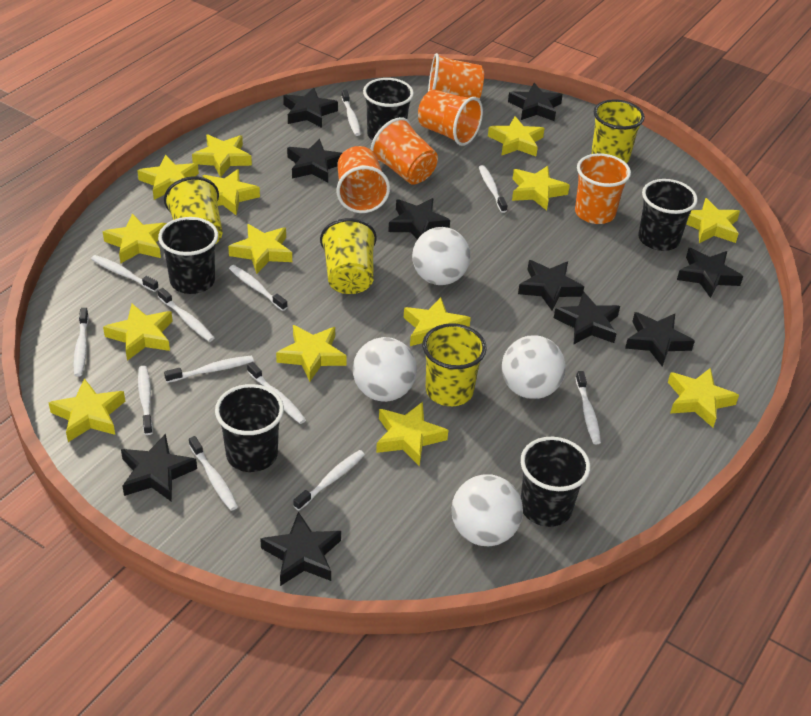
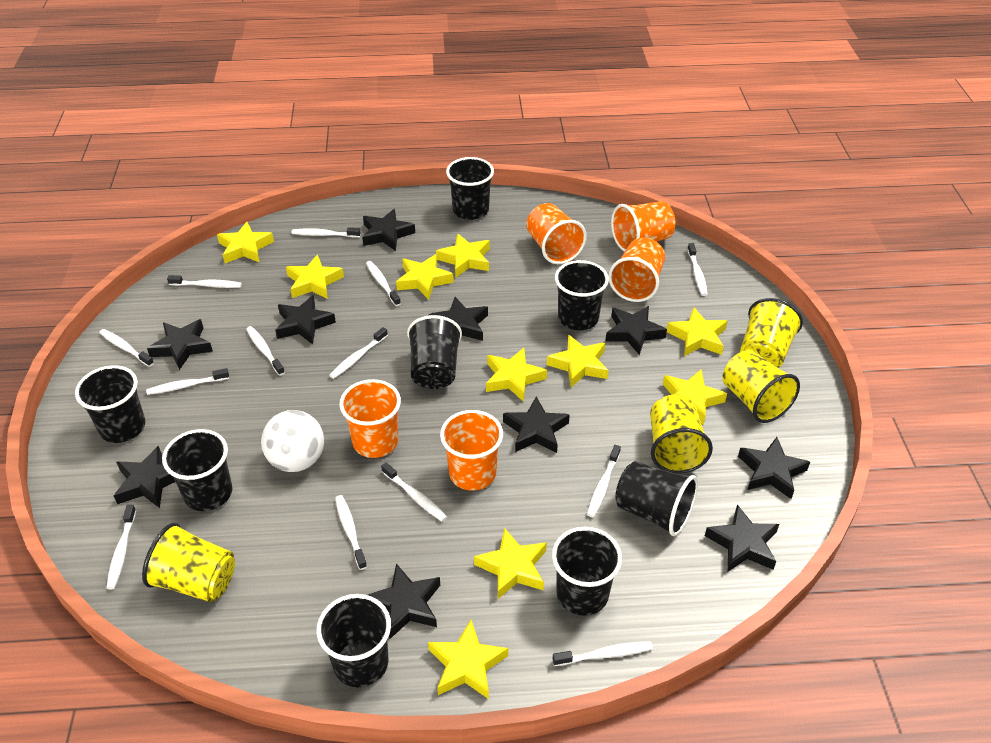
black cup: 5 -> 8
white ball: 4 -> 1
white toothbrush: 12 -> 13
yellow star: 14 -> 10

